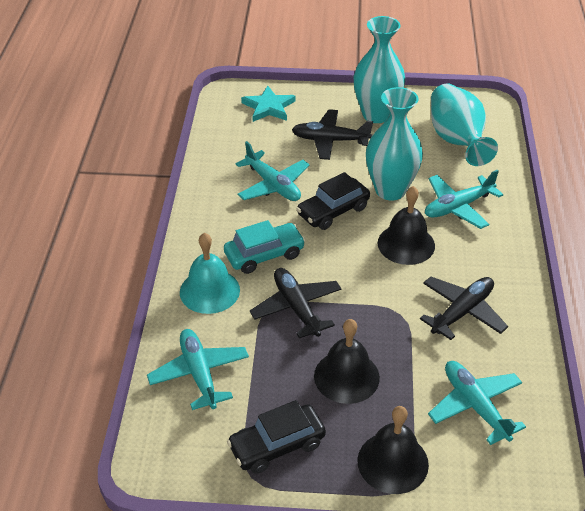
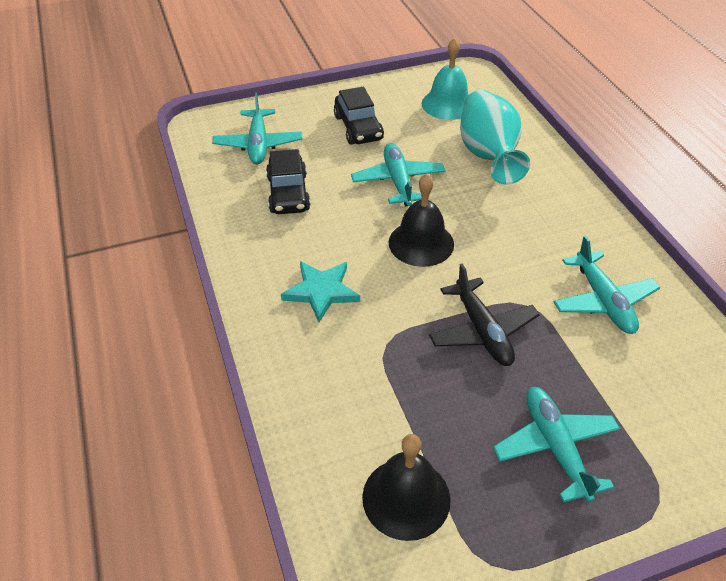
black bell: 3 -> 2
black plane: 3 -> 1
turquoise car: 1 -> 0
turquoise vase: 3 -> 1

